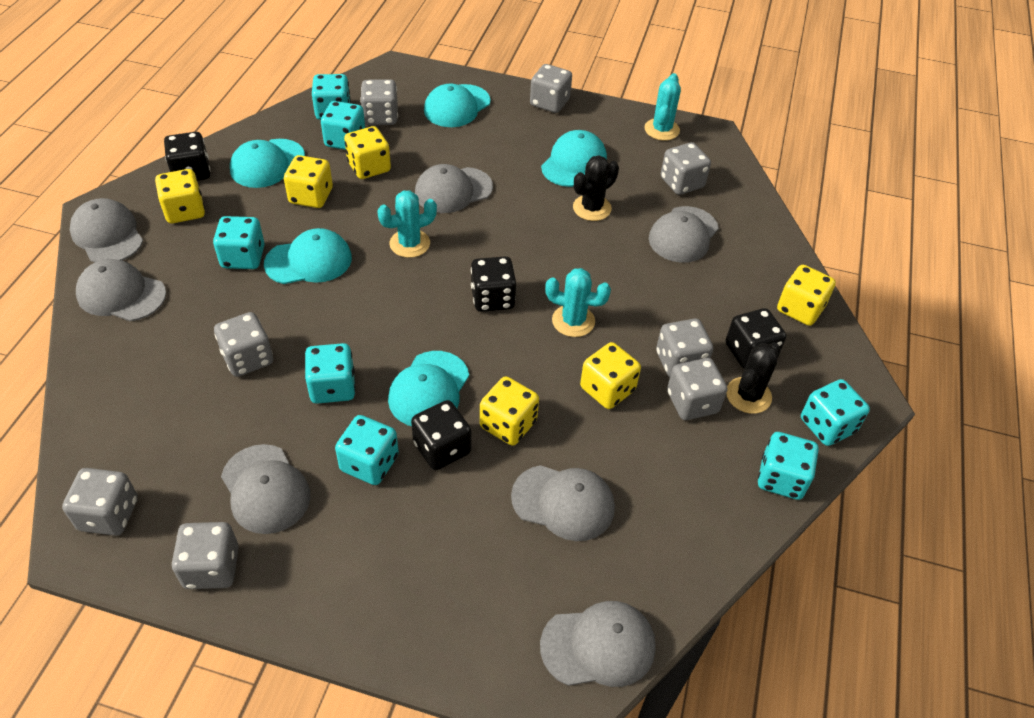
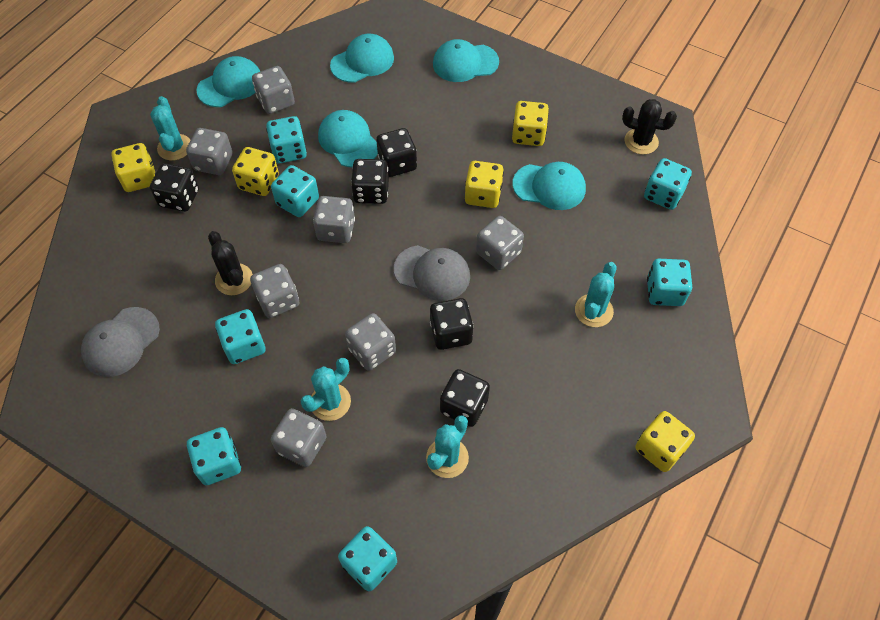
black dice: 4 -> 5
grey cap: 7 -> 2
grey dice: 8 -> 7
turquoise cactus: 3 -> 4
yellow dice: 6 -> 5

